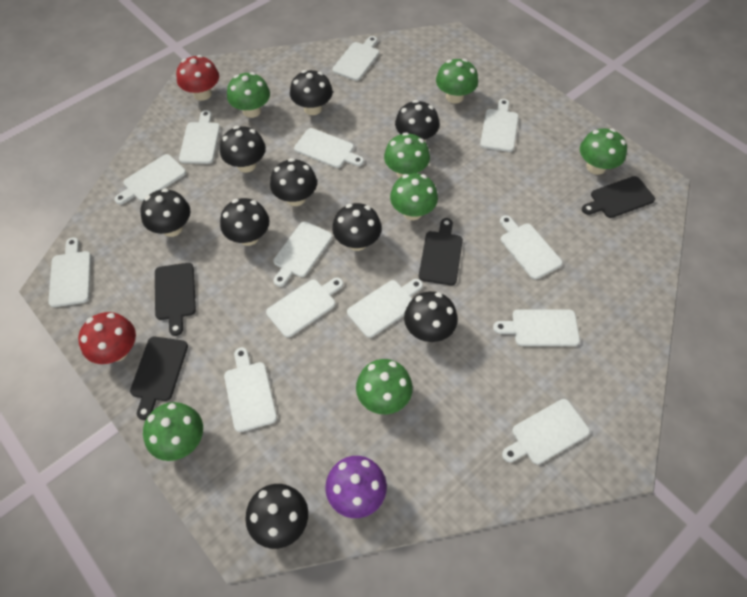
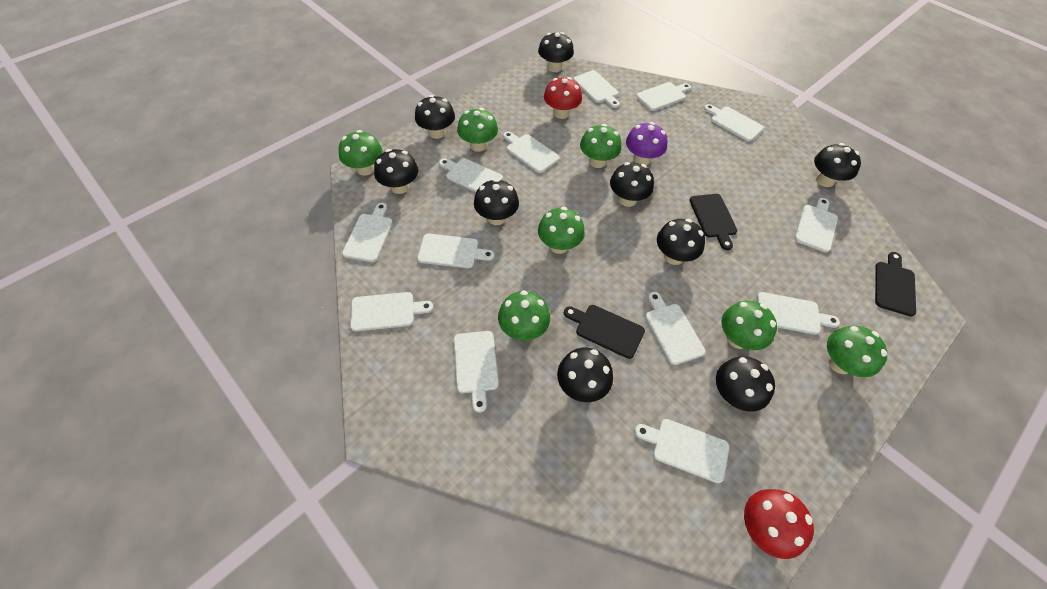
black cutting board: 4 -> 3

